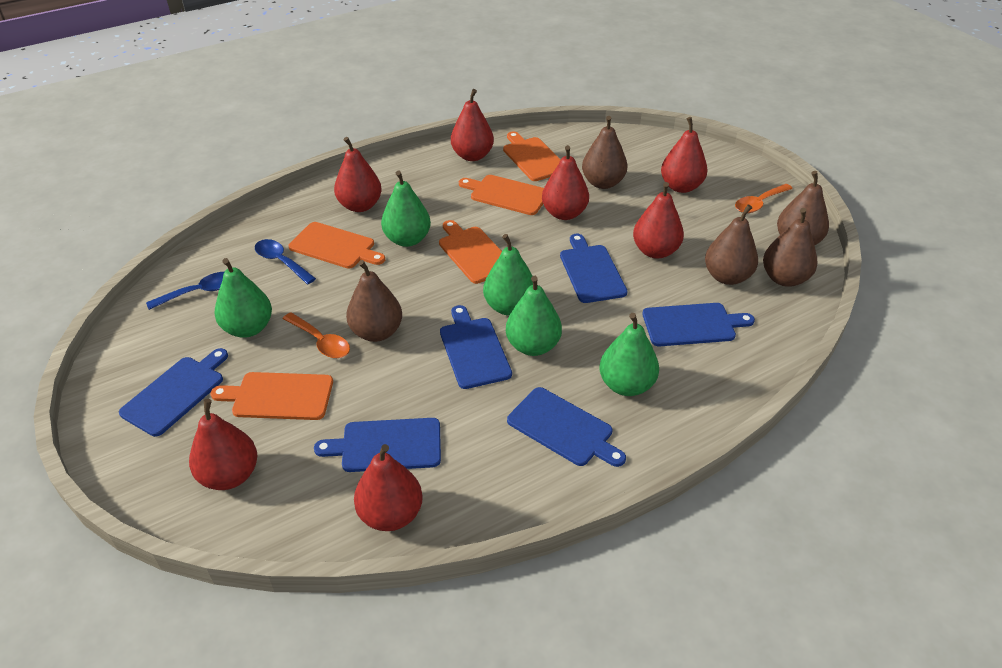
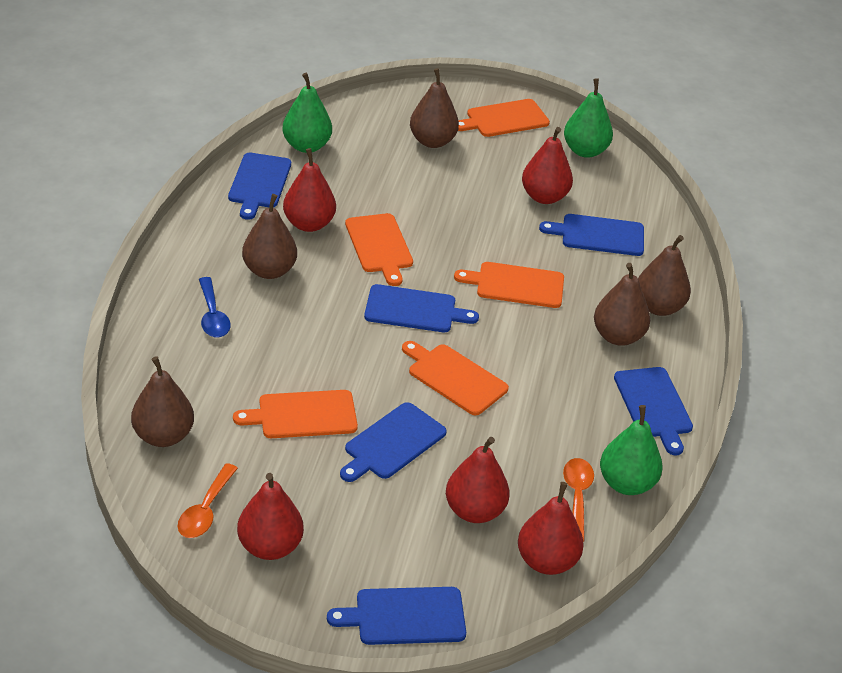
blue spoon: 2 -> 1
green pear: 5 -> 3
red pear: 7 -> 5

